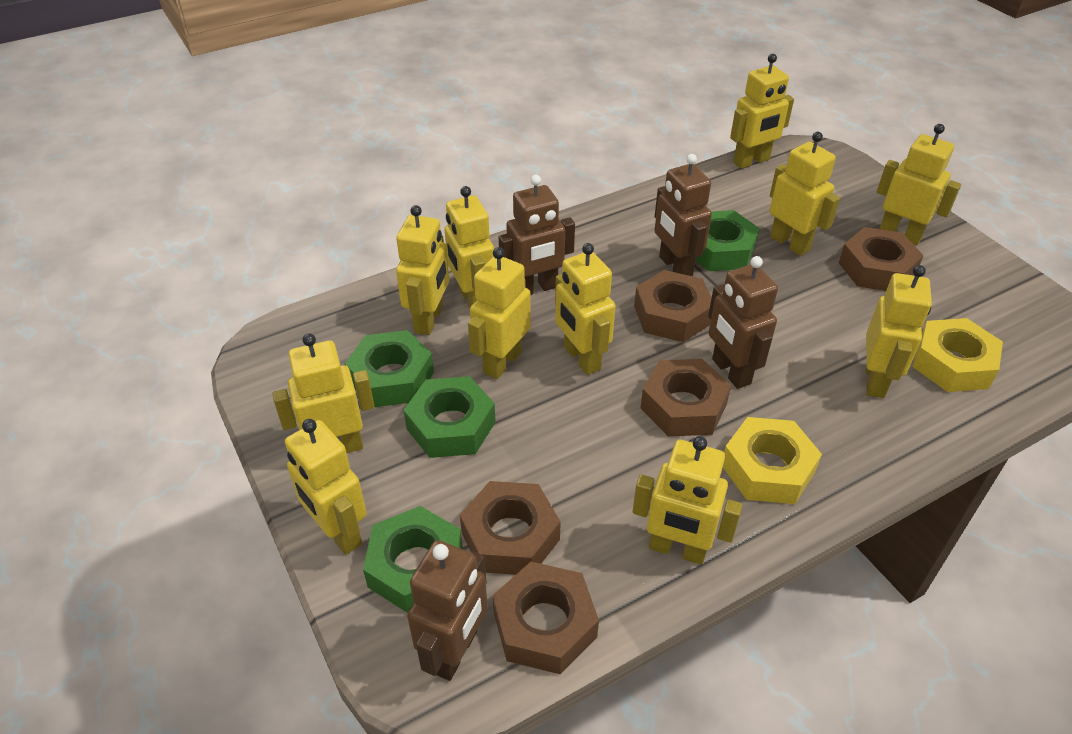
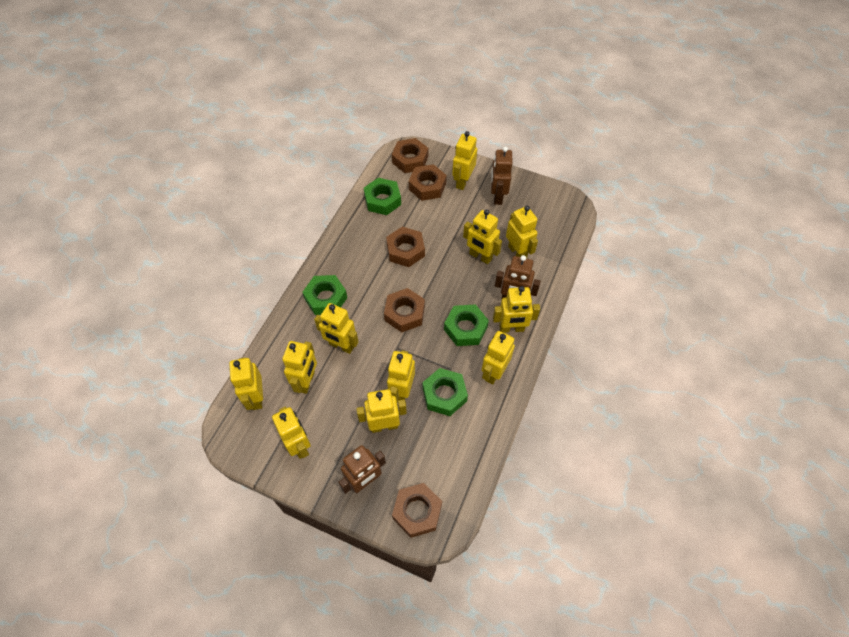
brown robot: 4 -> 3
yellow nut: 2 -> 0

